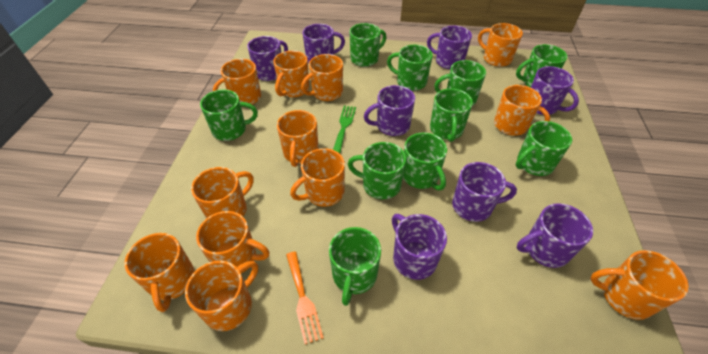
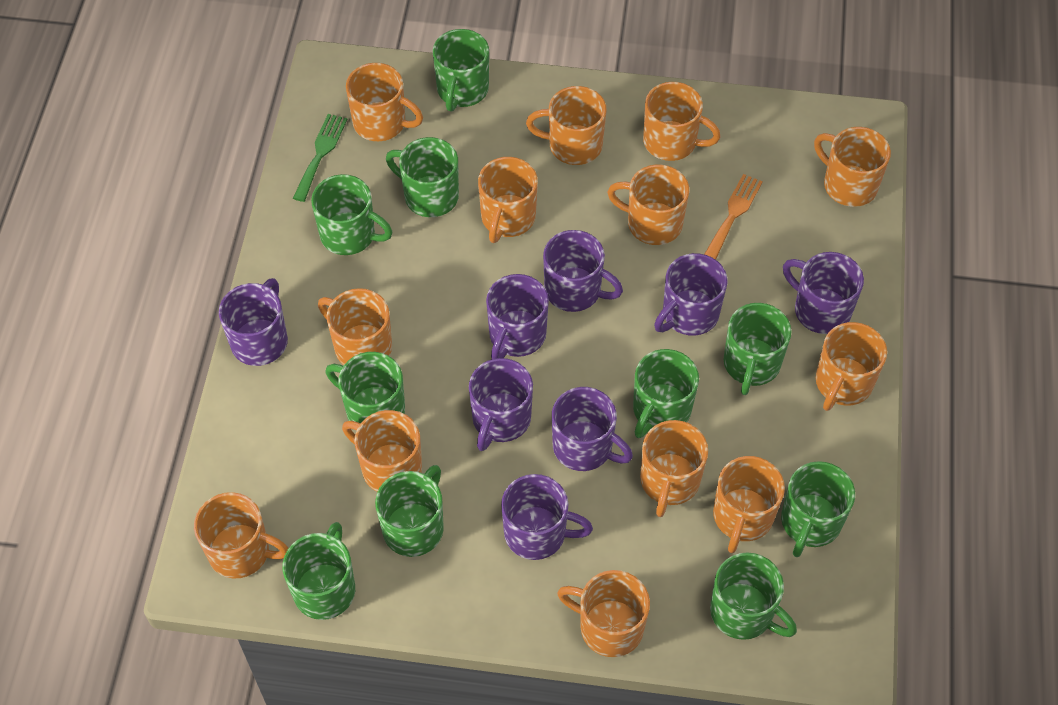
orange mug: 12 -> 13

